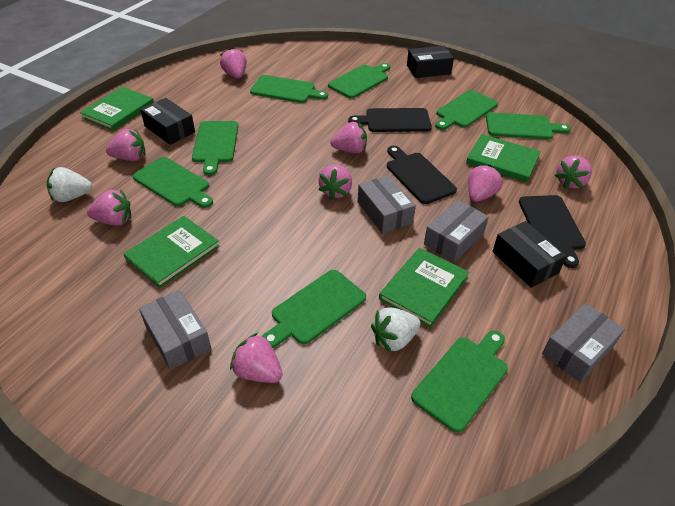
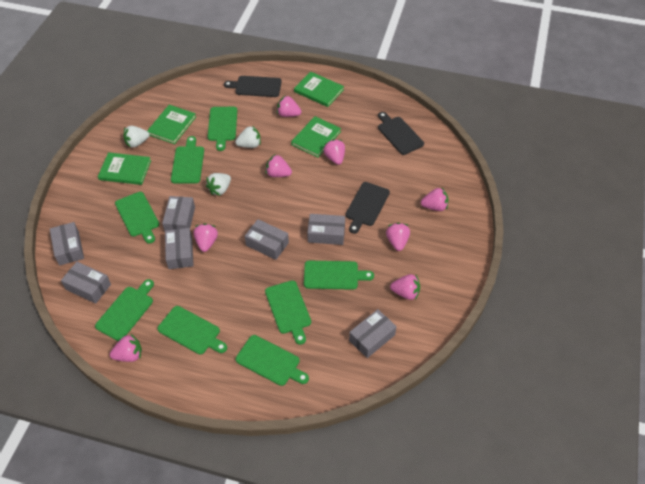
black box: 3 -> 0
grey box: 4 -> 7
white strawberry: 2 -> 3

